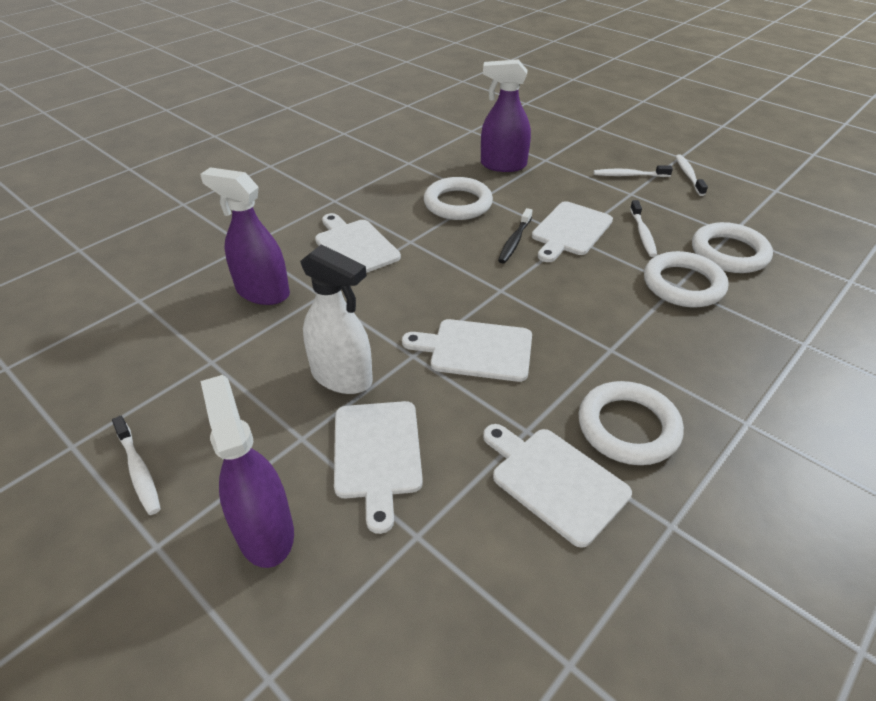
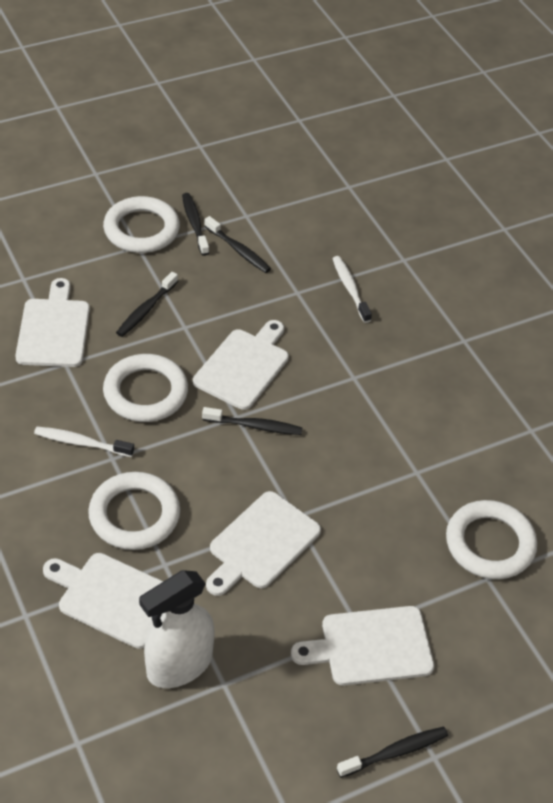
black toothbrush: 1 -> 5
purple spray bottle: 3 -> 0
white toothbrush: 4 -> 2

